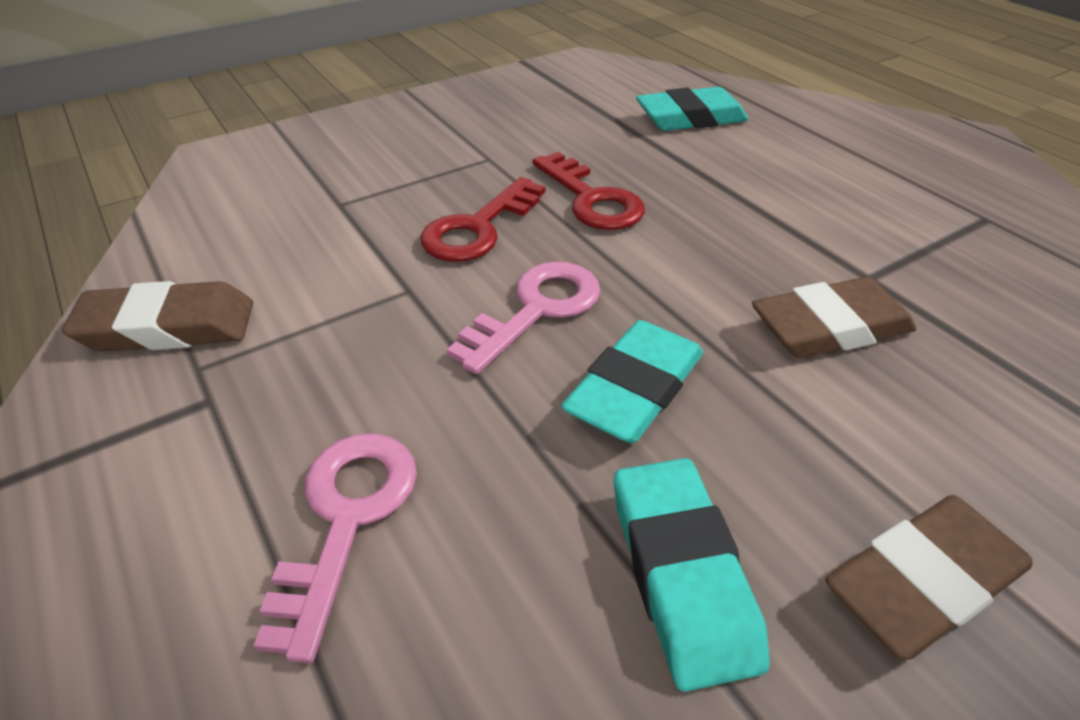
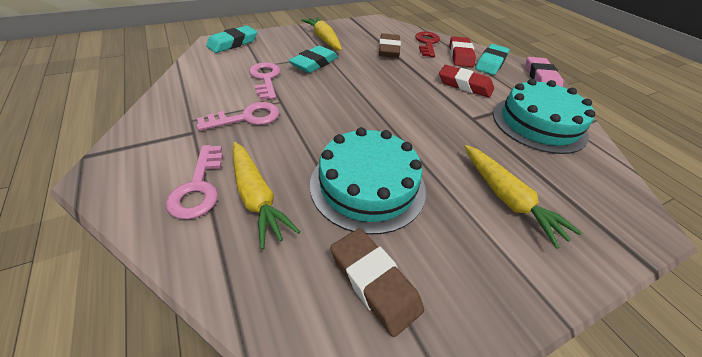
brown eraser: 3 -> 2
pink eraser: 0 -> 1
pink key: 2 -> 3
red eraser: 0 -> 2
red key: 2 -> 1
turquoise cake: 0 -> 2
yellow carrot: 0 -> 3

